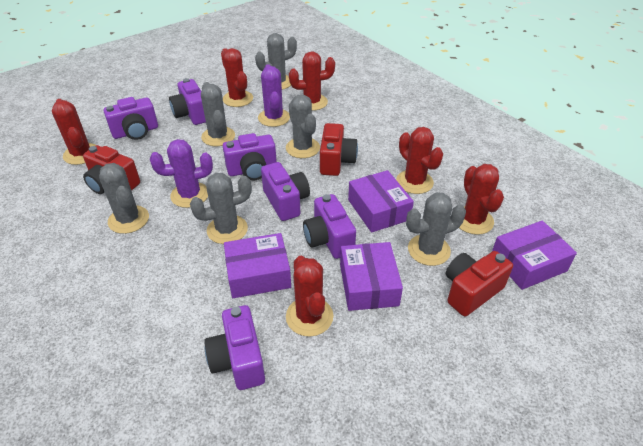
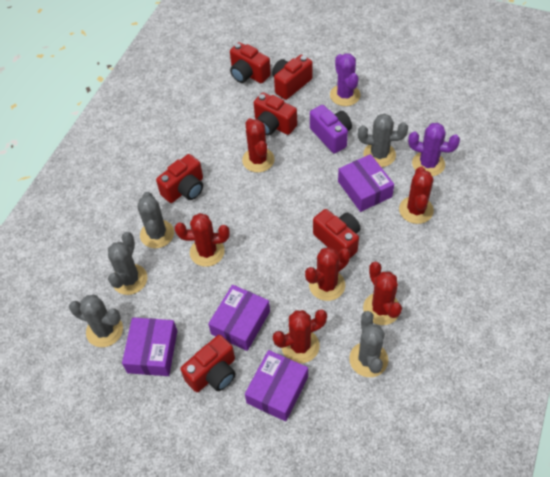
grey cactus: 6 -> 5
purple camera: 6 -> 1
red camera: 3 -> 6

